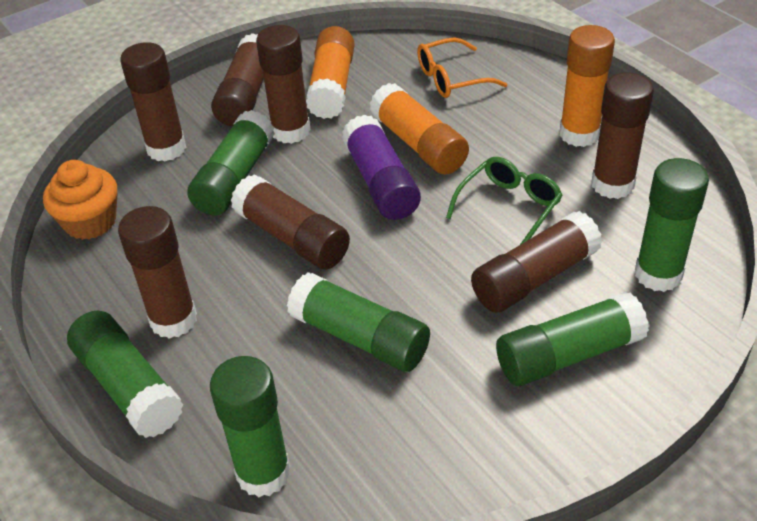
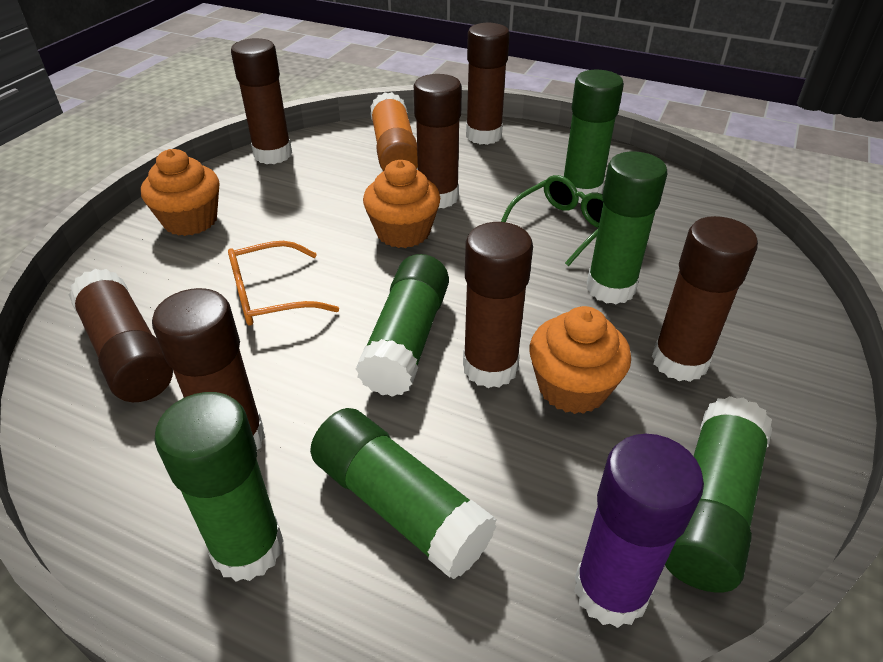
orange cupcake: 1 -> 3
orange glue stick: 3 -> 1

